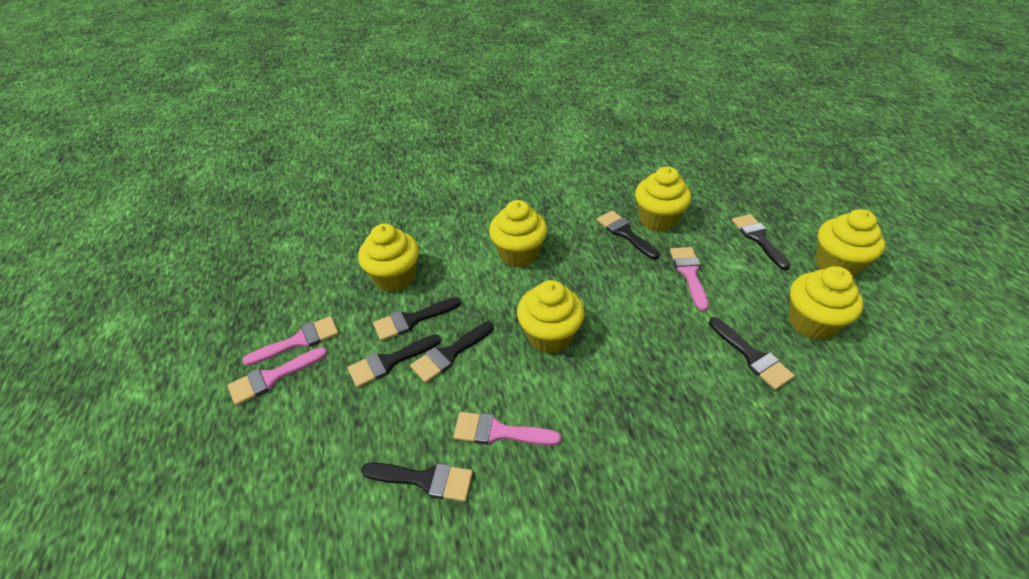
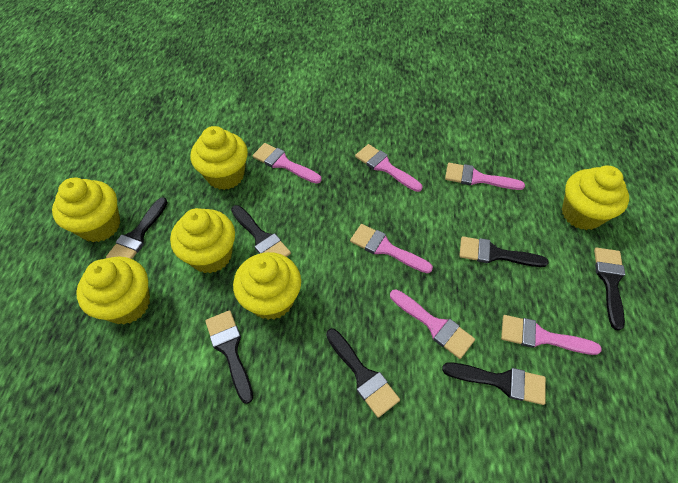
pink brush: 4 -> 6

